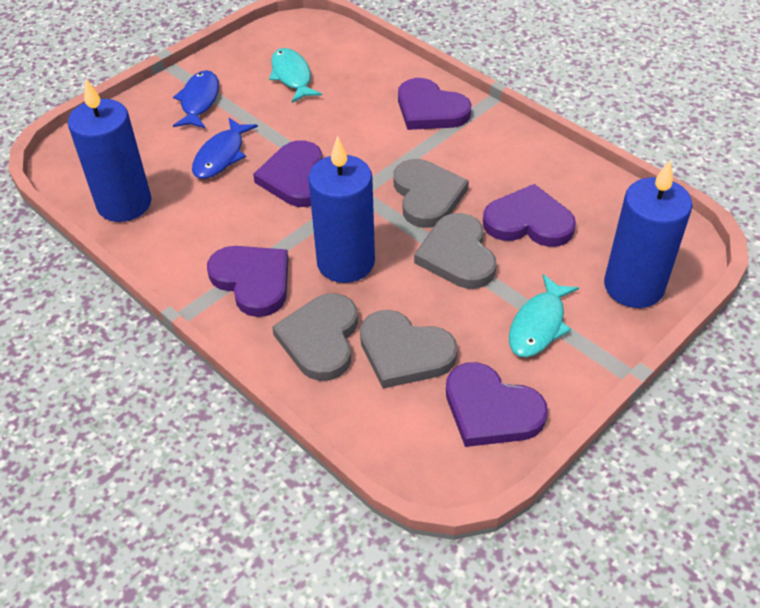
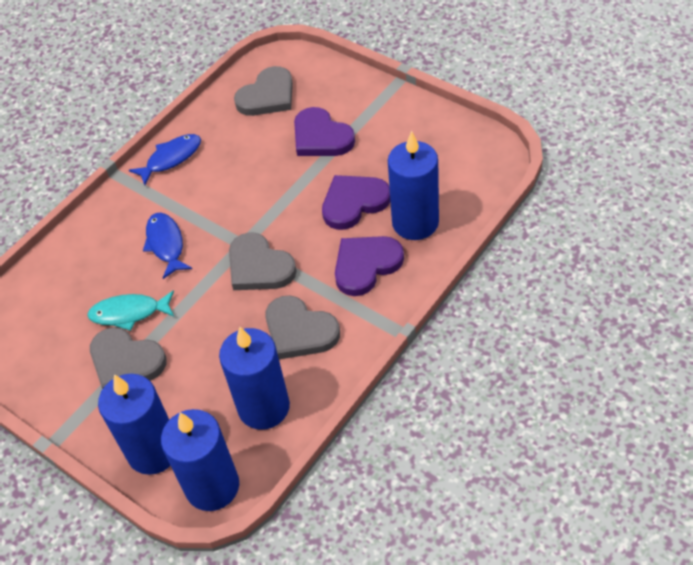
blue candle: 3 -> 4
purple heart: 5 -> 3
turquoise fish: 2 -> 1

